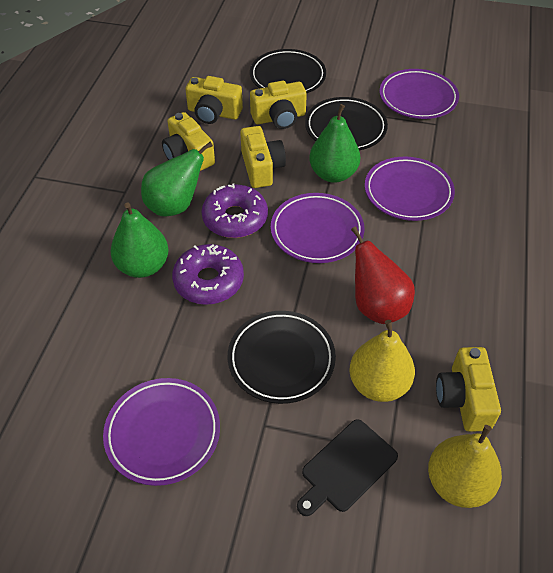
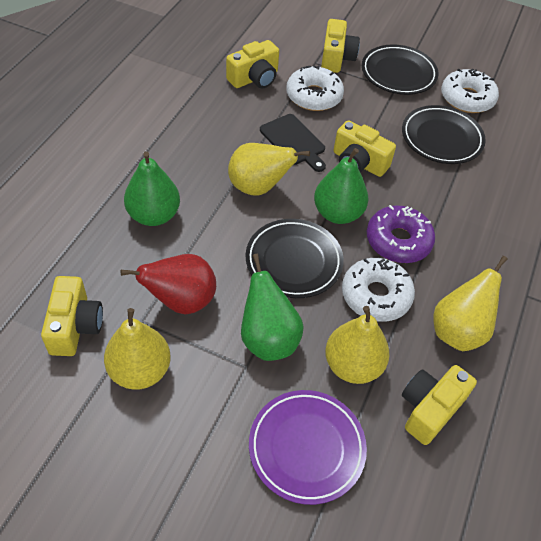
purple donut: 2 -> 1
purple plate: 4 -> 1
white donut: 0 -> 3
yellow pear: 2 -> 4

